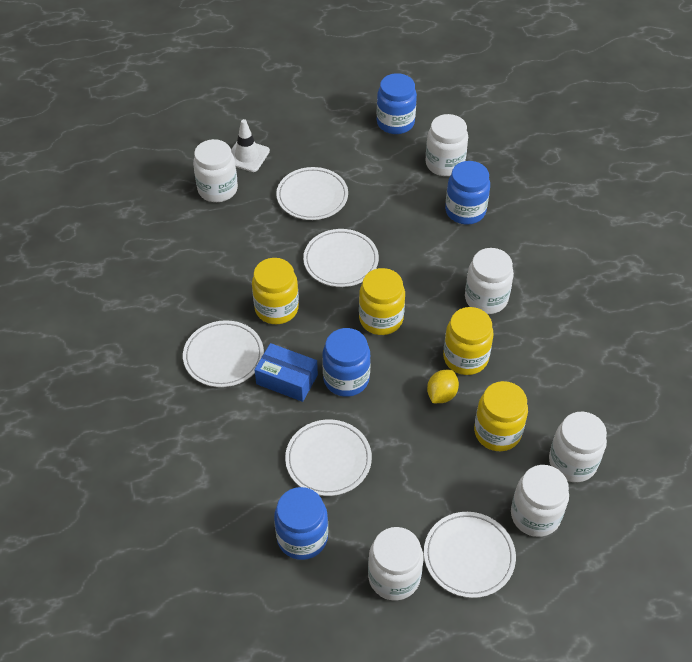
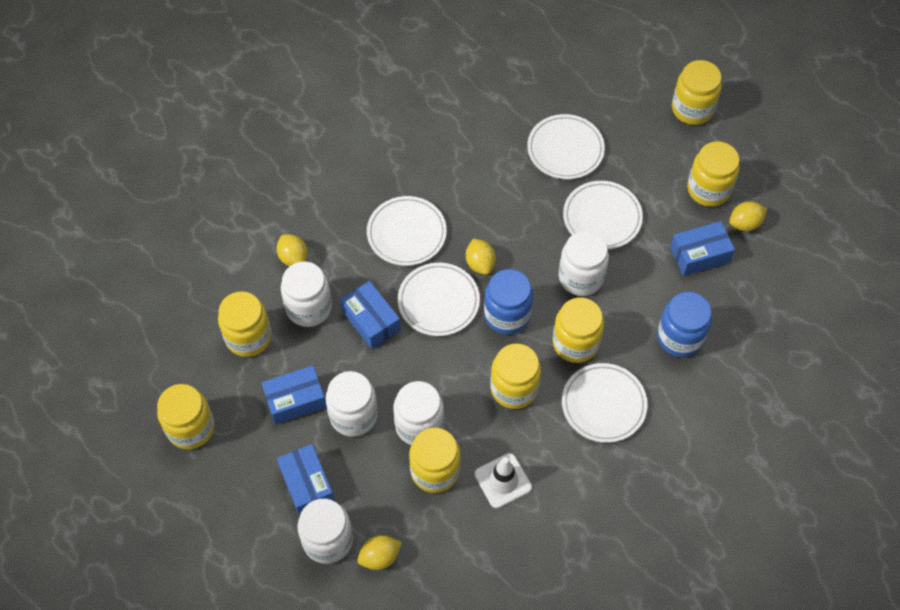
blue box: 1 -> 4
blue jar: 4 -> 2
white jar: 6 -> 5
yellow jar: 4 -> 7
yellow lemon: 1 -> 4

